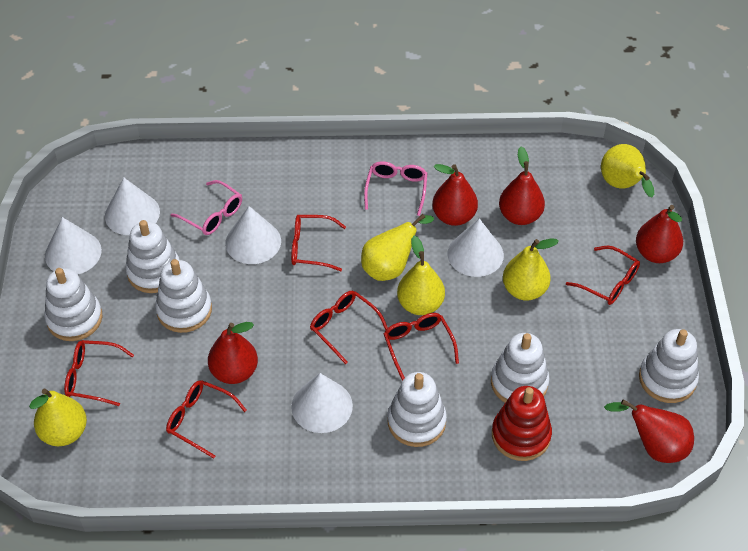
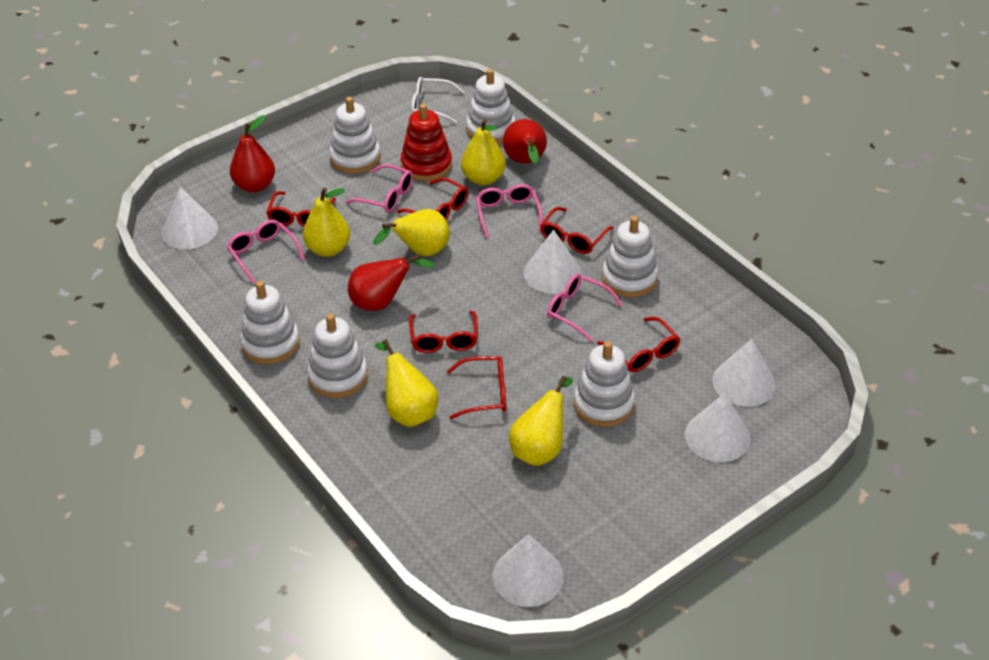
pink glasses: 2 -> 4
red pear: 5 -> 3
white glasses: 0 -> 1

